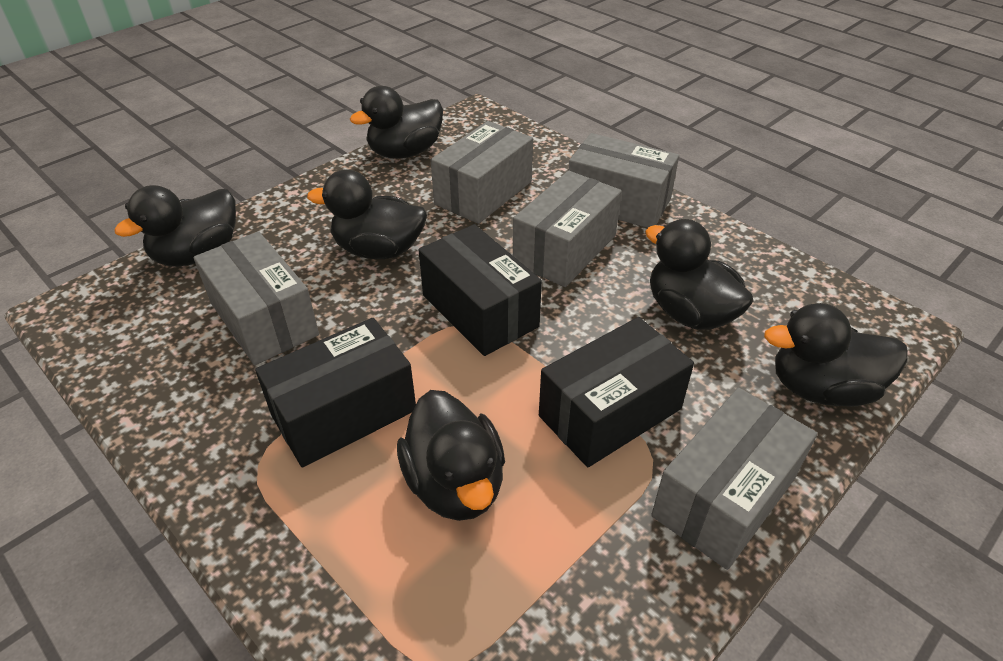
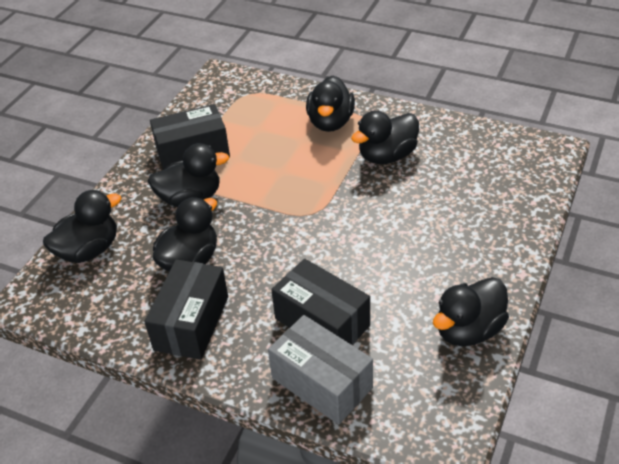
grey box: 5 -> 1

